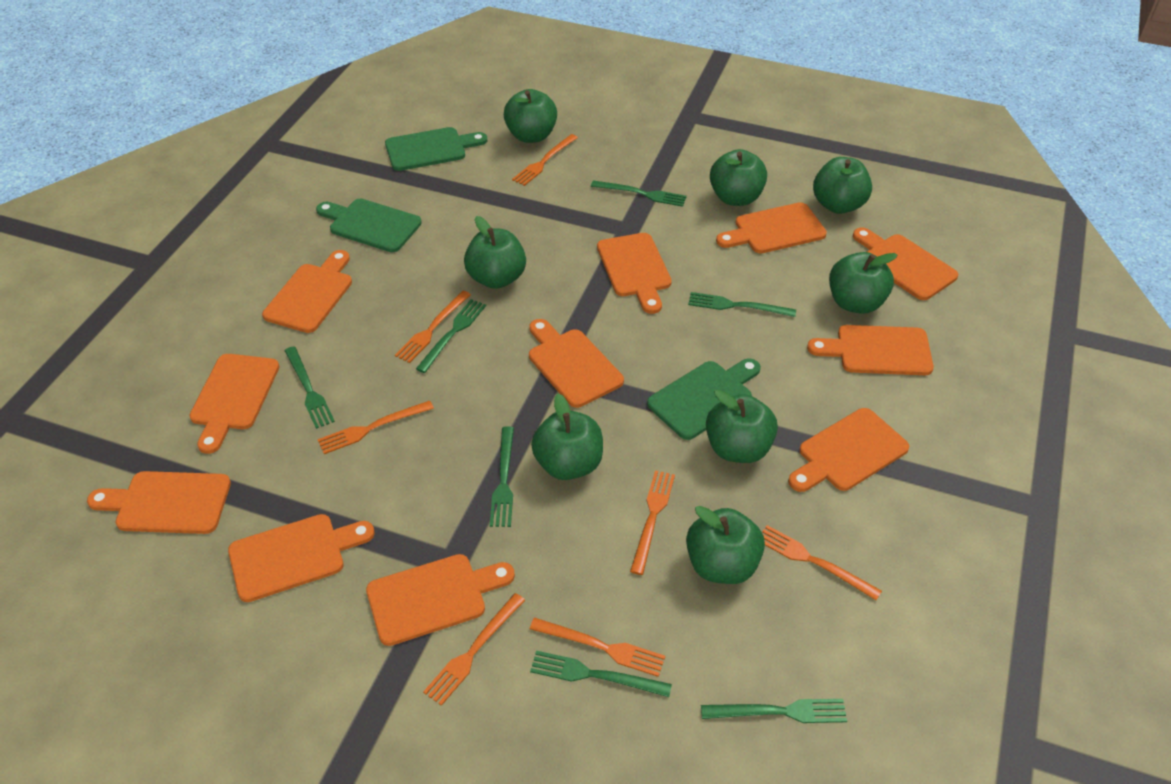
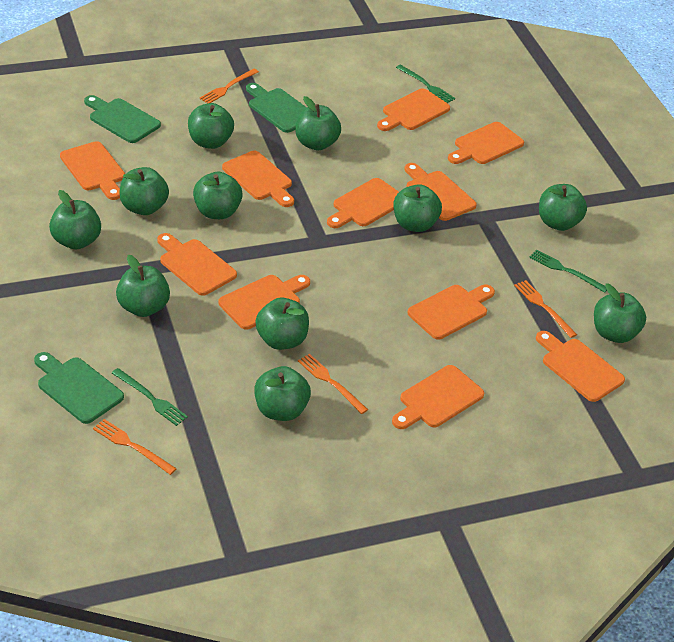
green apple: 8 -> 11
green fork: 7 -> 3
orange fork: 7 -> 4

